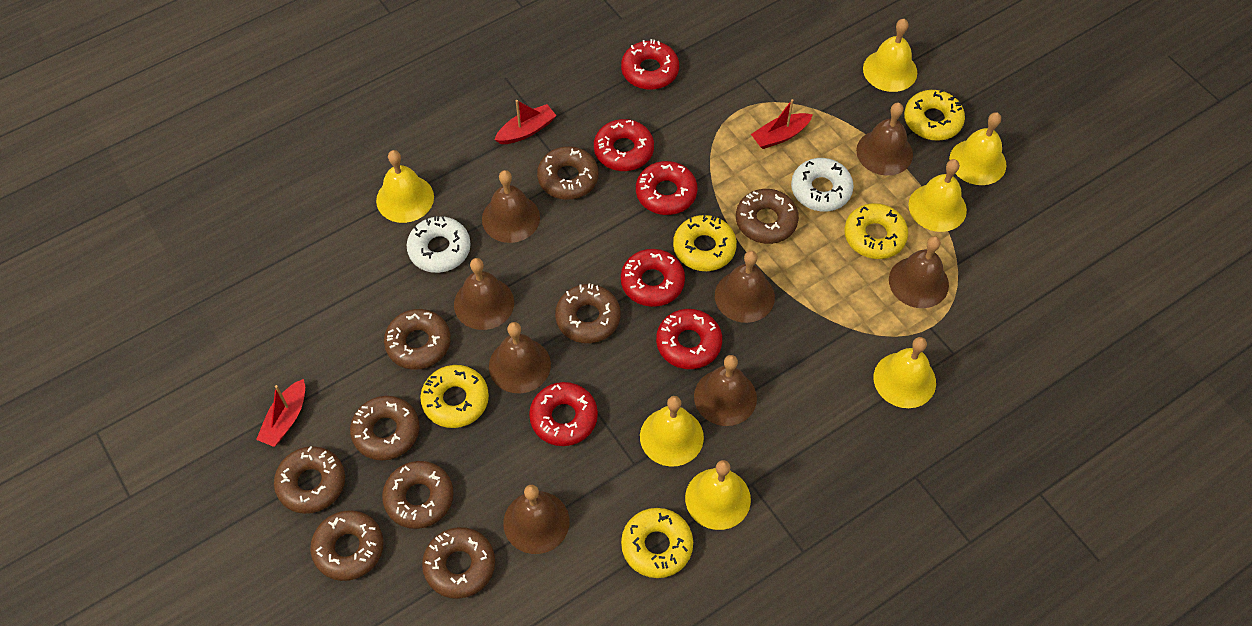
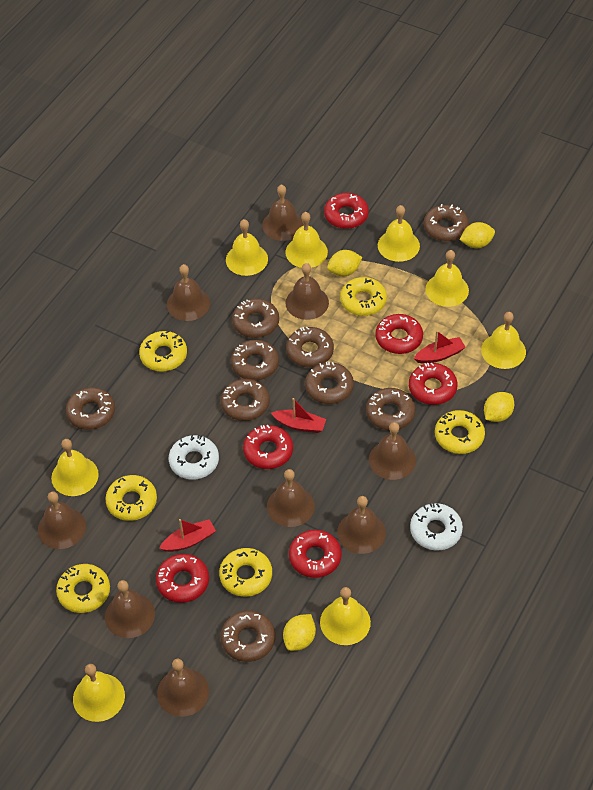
brown bell: 8 -> 9
yellow bell: 7 -> 8
yellow donut: 5 -> 6
yellow lemon: 0 -> 4

